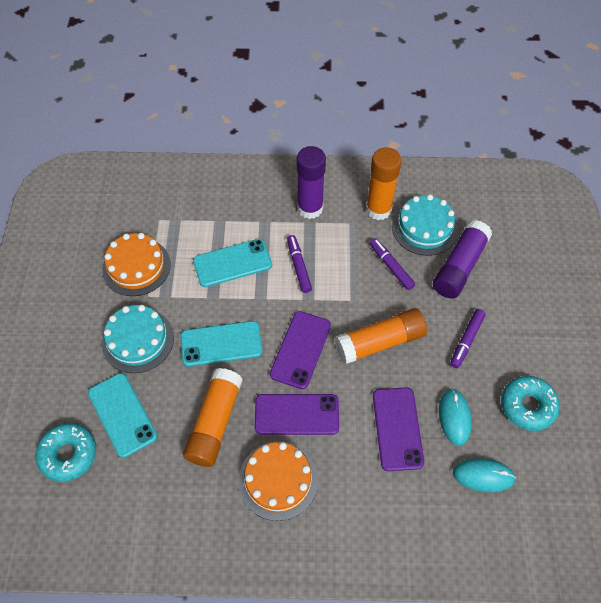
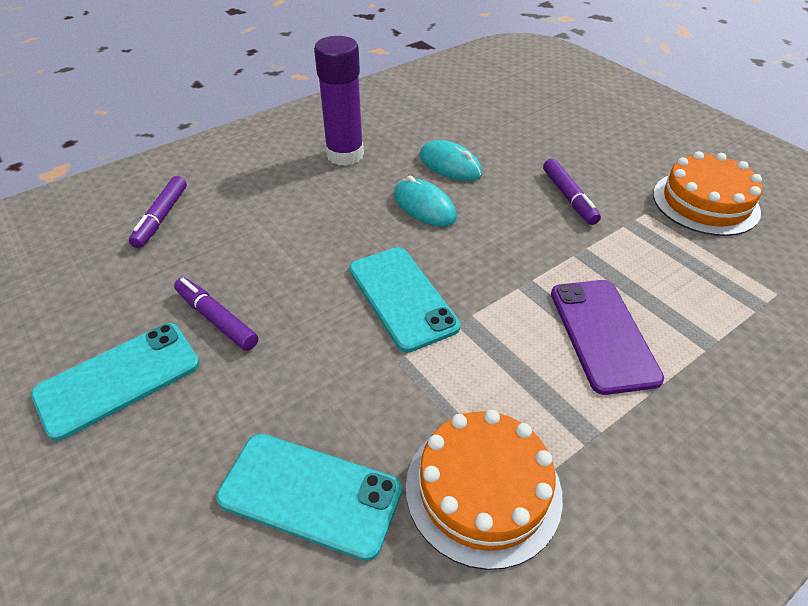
orange glue stick: 3 -> 0
purple glue stick: 2 -> 1
purple phone: 3 -> 1
turquoise cake: 2 -> 0
turquoise donut: 2 -> 0

